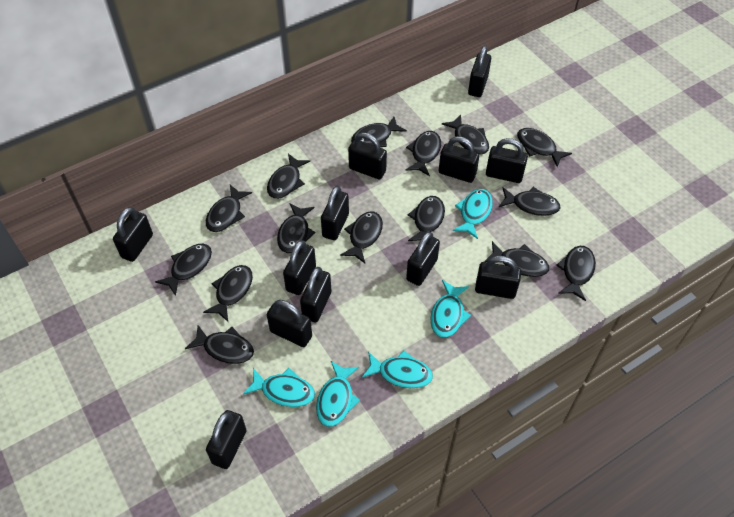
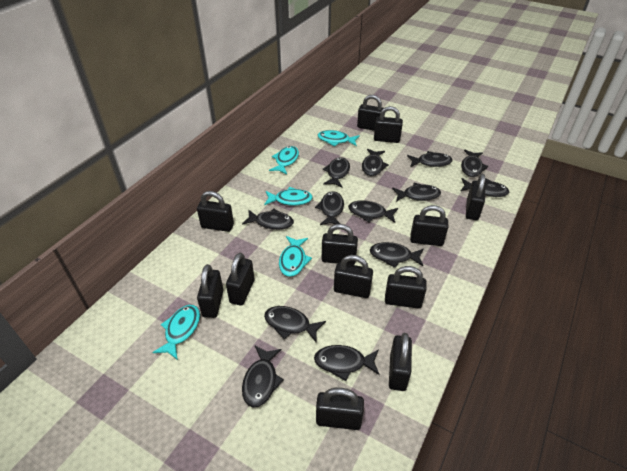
black fish: 15 -> 13

